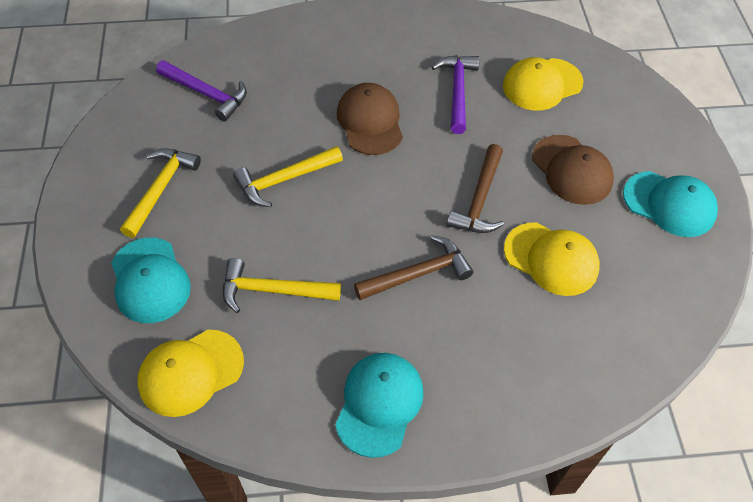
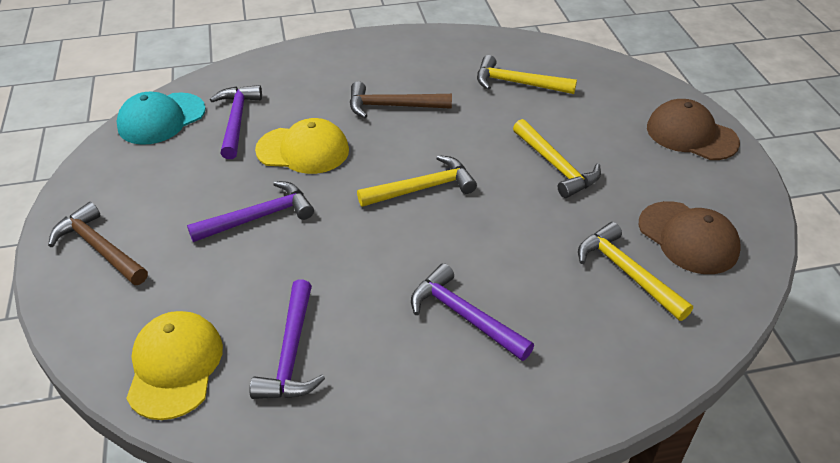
purple hammer: 2 -> 4
turquoise cap: 3 -> 1
yellow cap: 3 -> 2
yellow hammer: 3 -> 4

